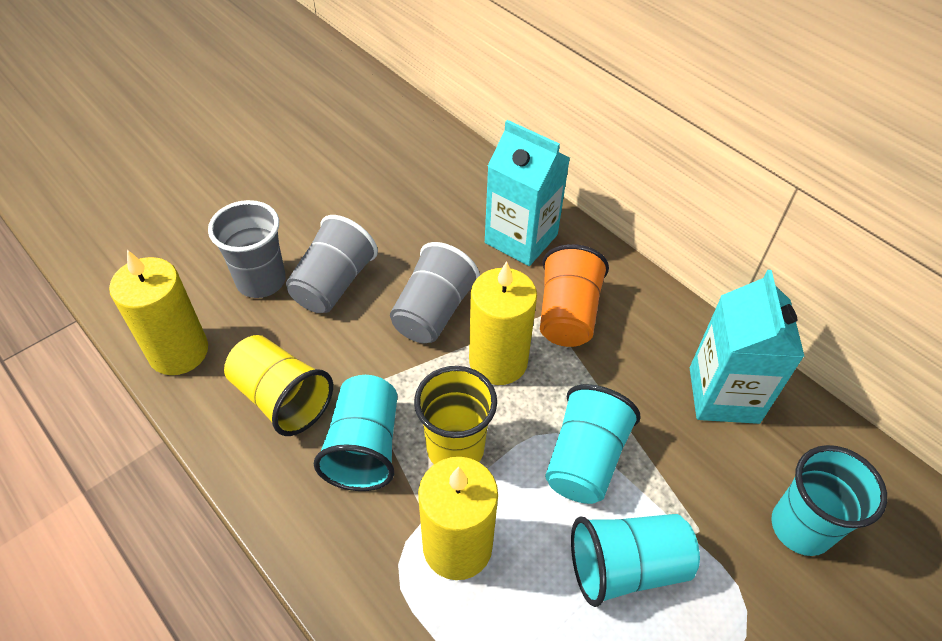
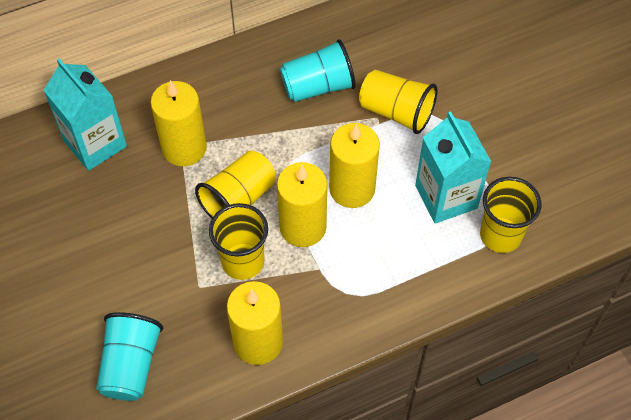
grey cup: 3 -> 0
orange cup: 1 -> 0
turquoise cup: 4 -> 2
yellow candle: 3 -> 4
yellow cup: 2 -> 4

